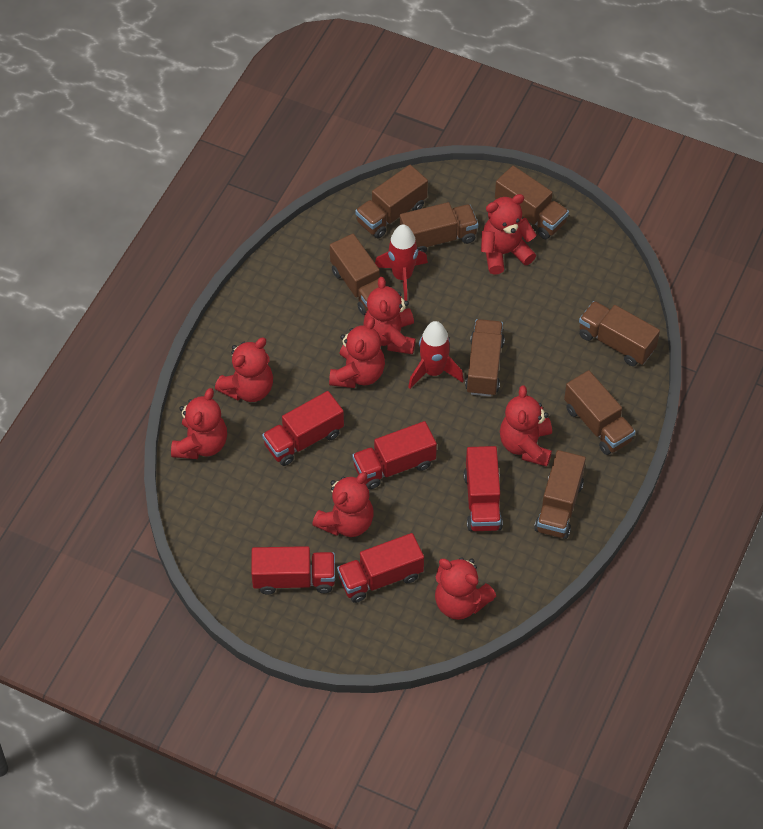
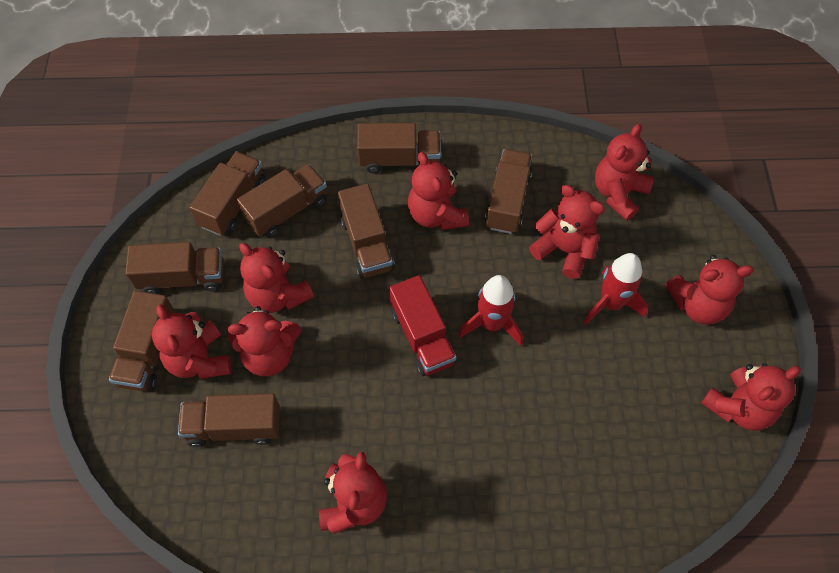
red teddy bear: 8 -> 9
red truck: 5 -> 1

